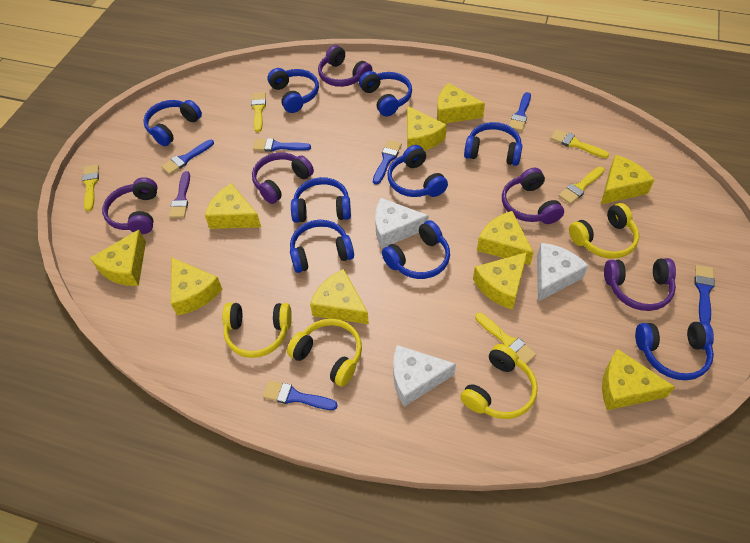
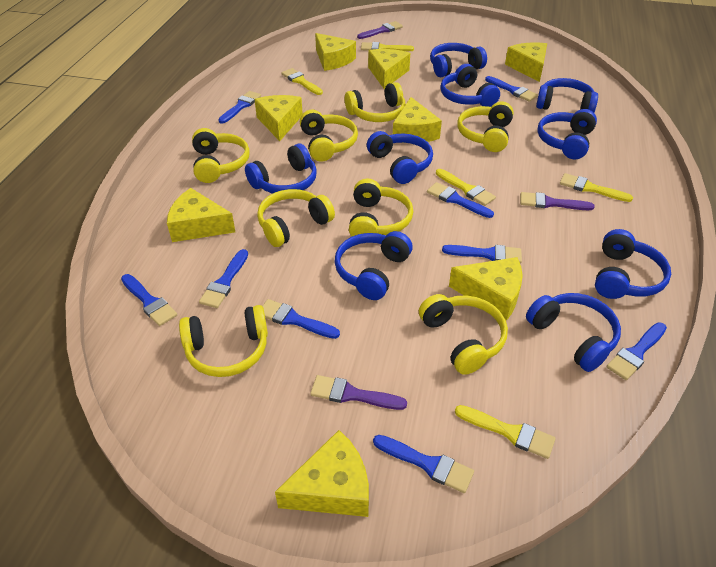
blue brush: 6 -> 9
purple brush: 1 -> 3
purple headphones: 5 -> 0
white cheese: 3 -> 0
yellow cheese: 10 -> 8
yellow headphones: 4 -> 8

